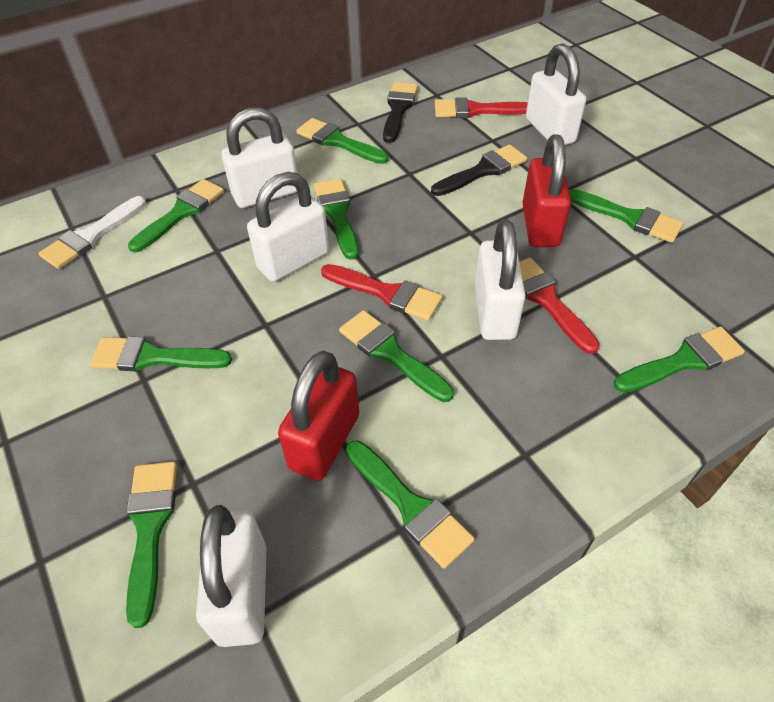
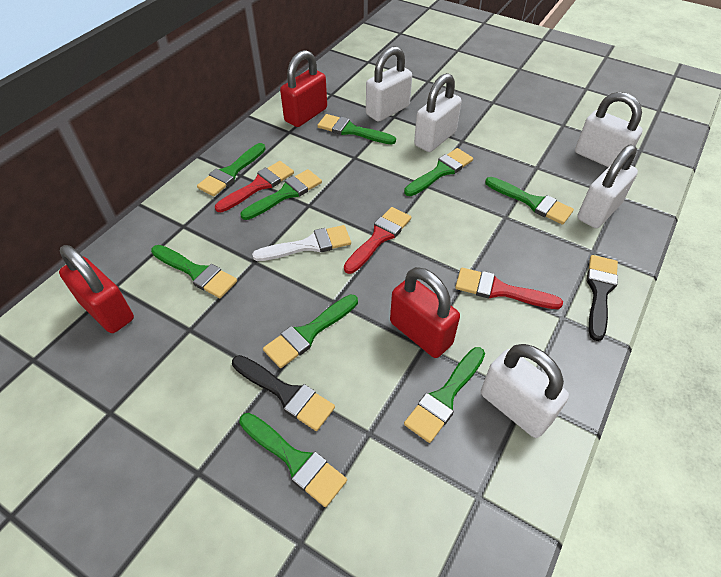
red padlock: 2 -> 3

